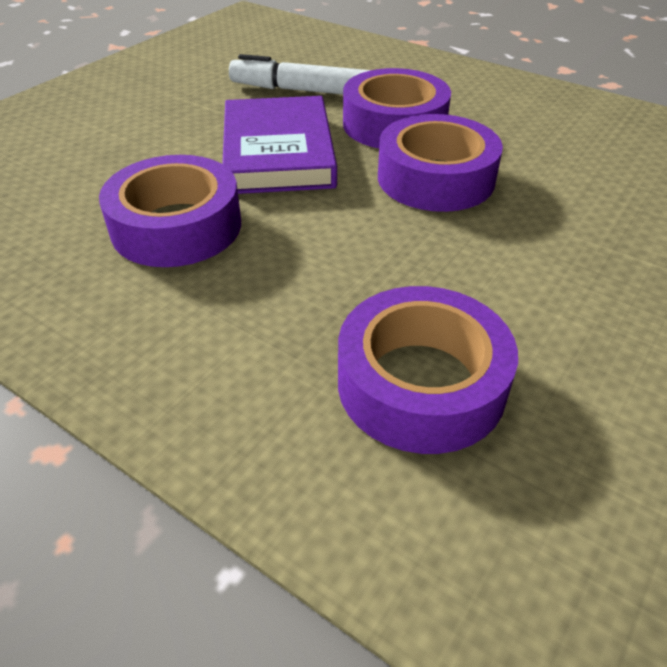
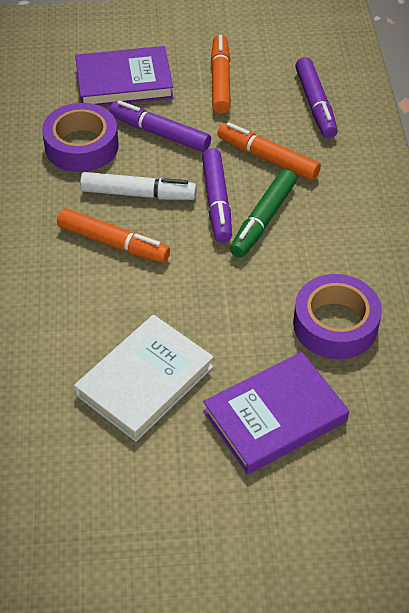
green marker: 0 -> 1
orange marker: 0 -> 3
purple book: 1 -> 2
purple marker: 0 -> 3
purple tape: 4 -> 2
white book: 0 -> 1

